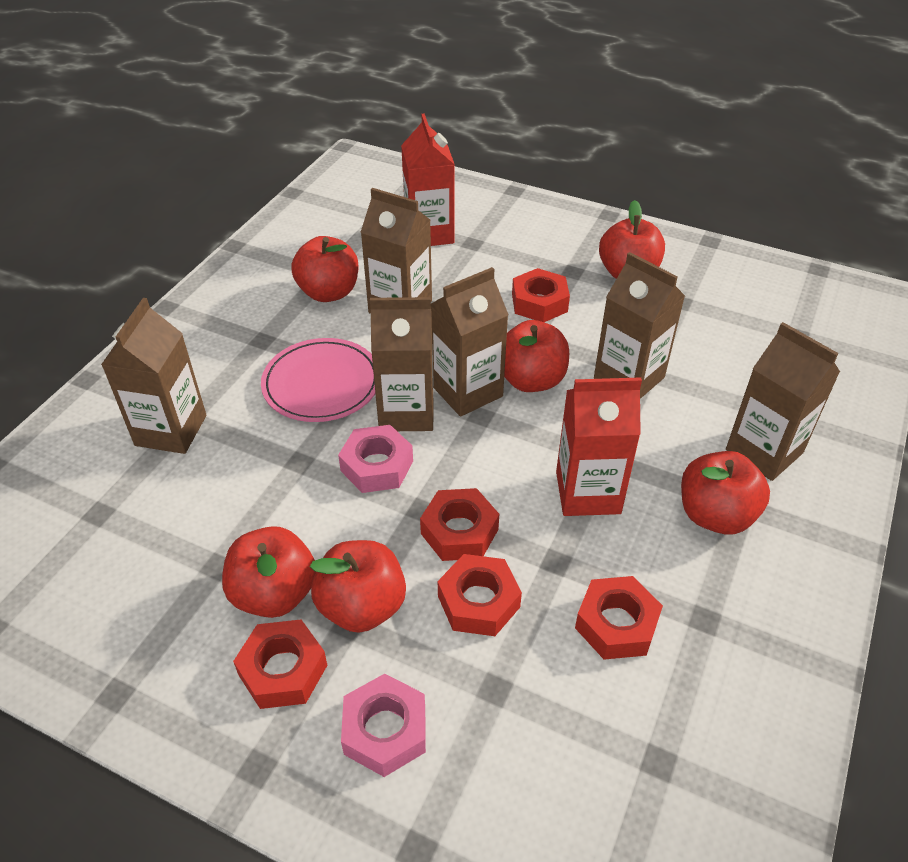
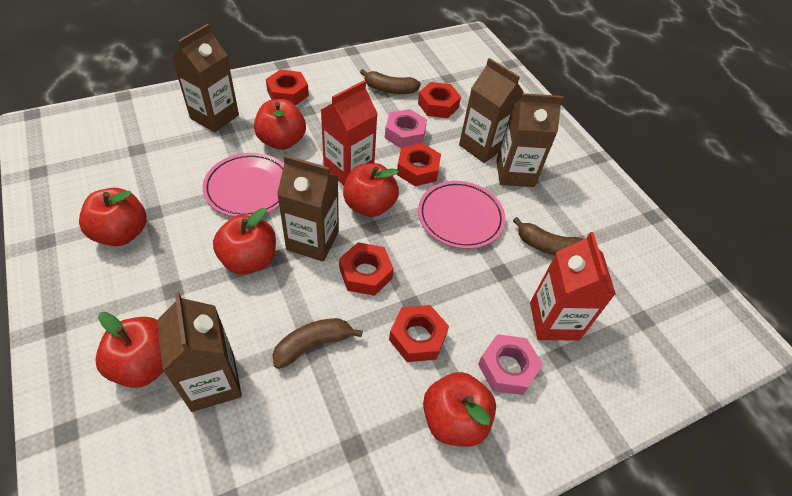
brown banana: 0 -> 3
brown carton: 6 -> 5
pink plate: 1 -> 2

